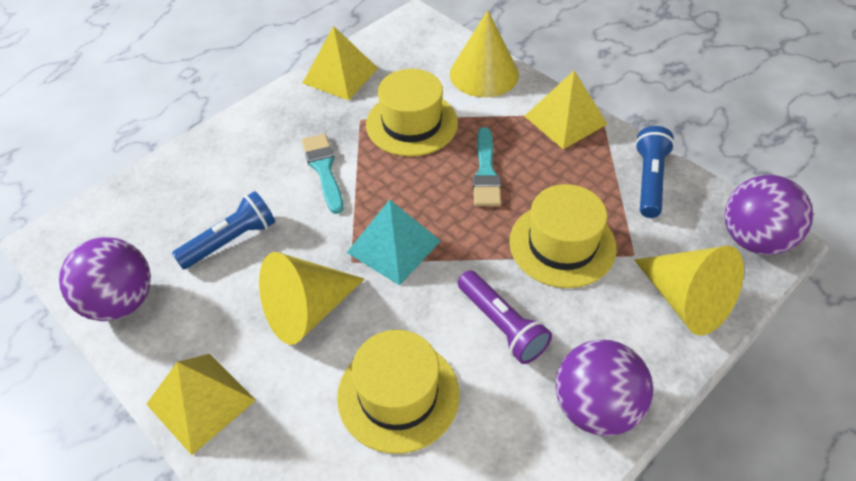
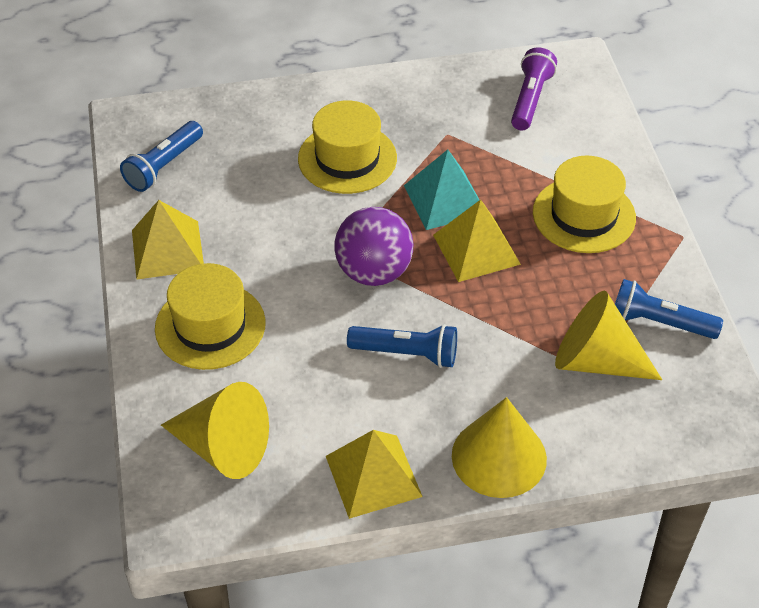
blue flashlight: 2 -> 3
purple ball: 3 -> 1
turquoise brush: 2 -> 0

